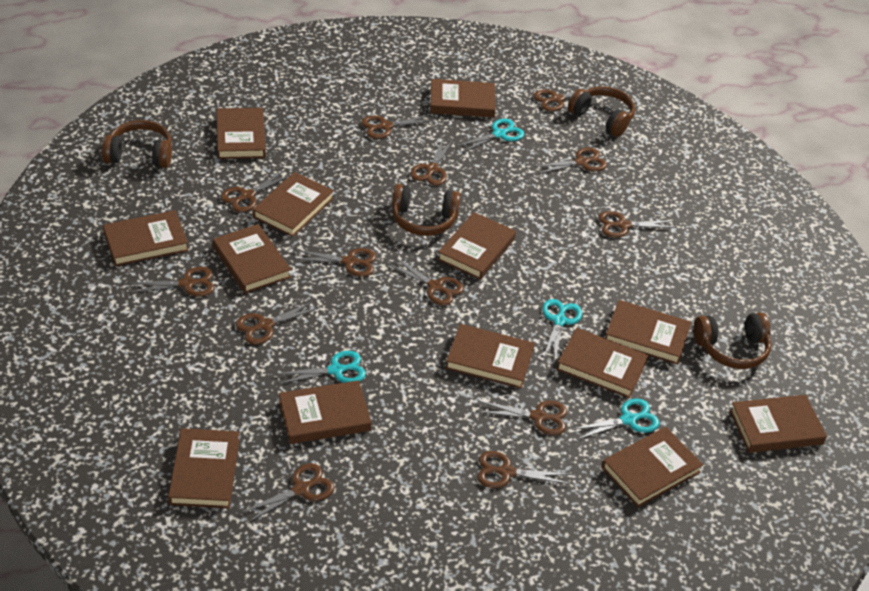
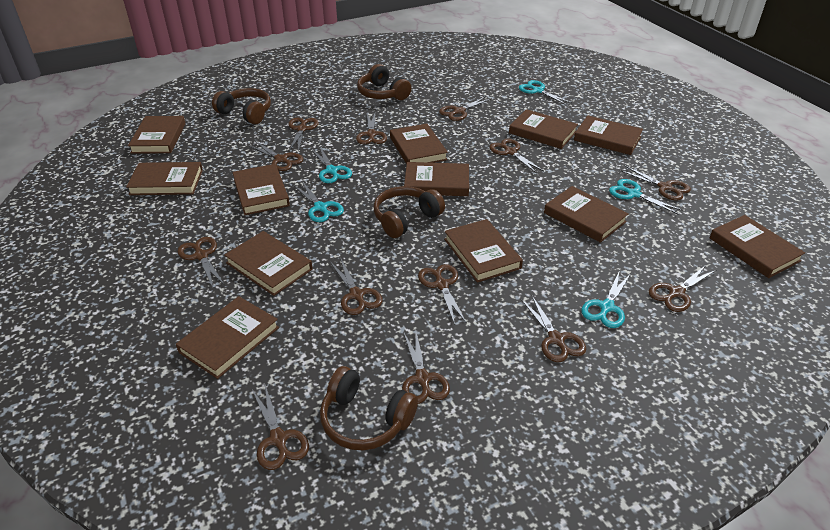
brown book: 13 -> 12
turquoise scissors: 4 -> 5

